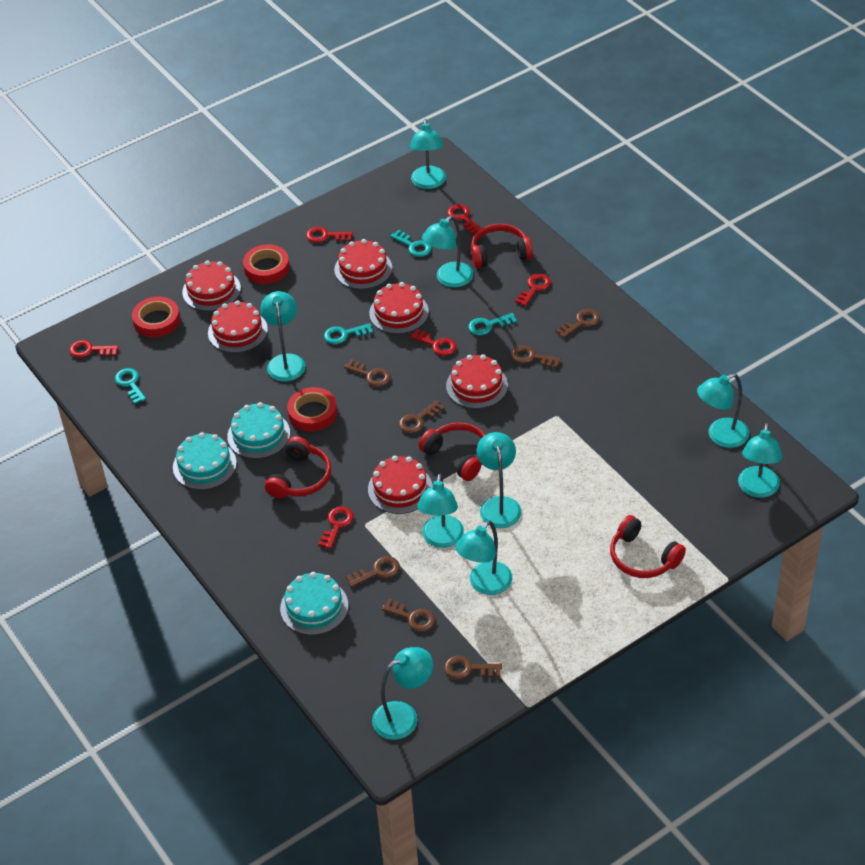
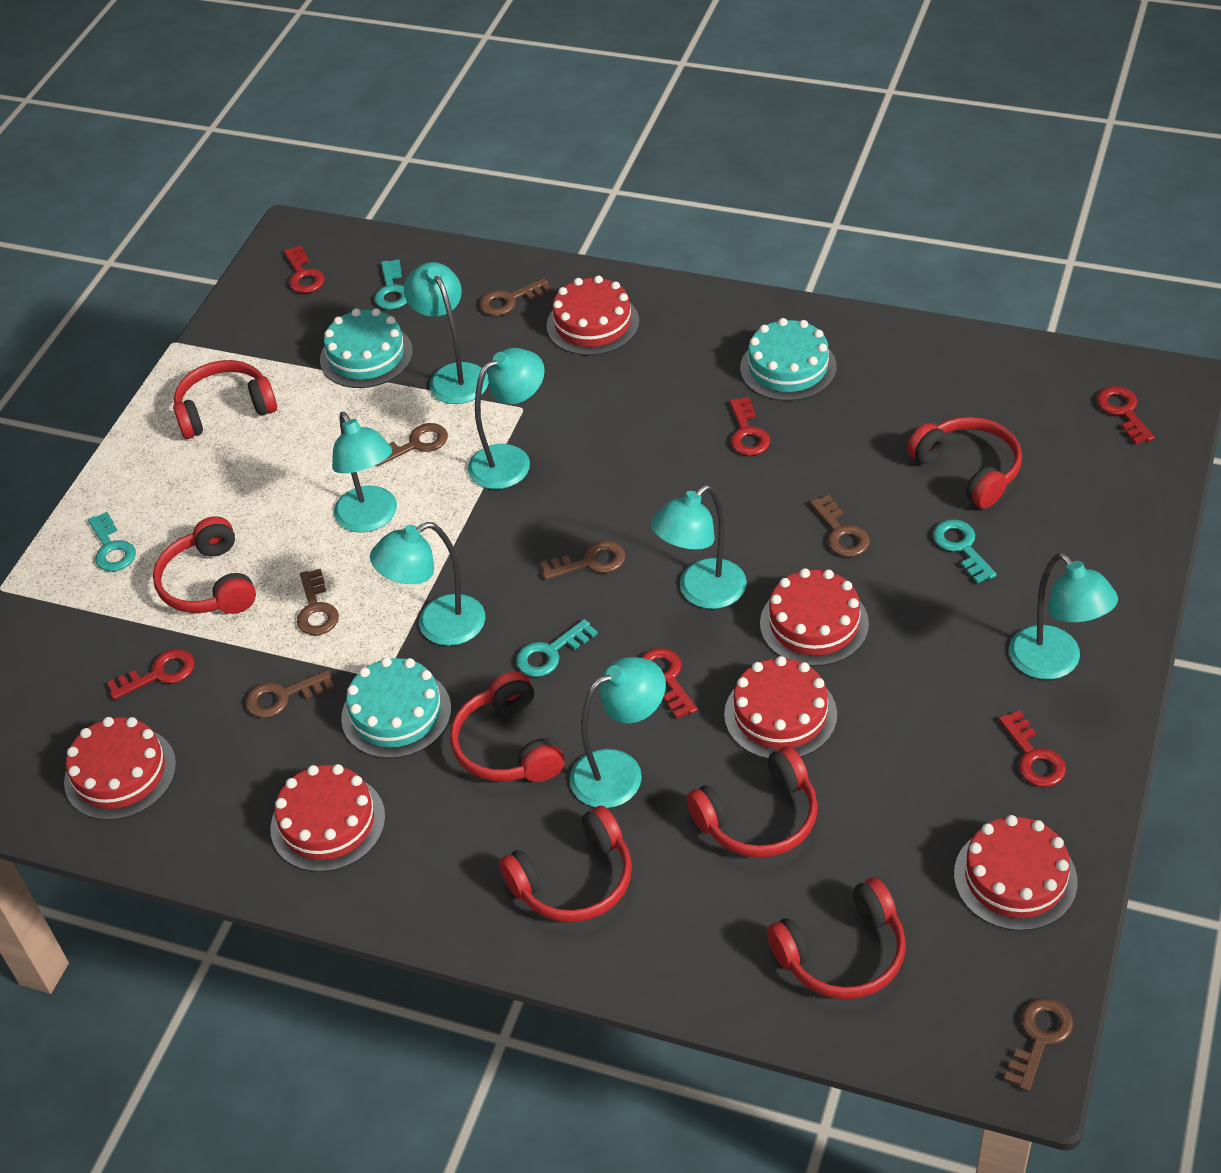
red headphones: 4 -> 7
red tape: 3 -> 0
turquoise lamp: 9 -> 7

